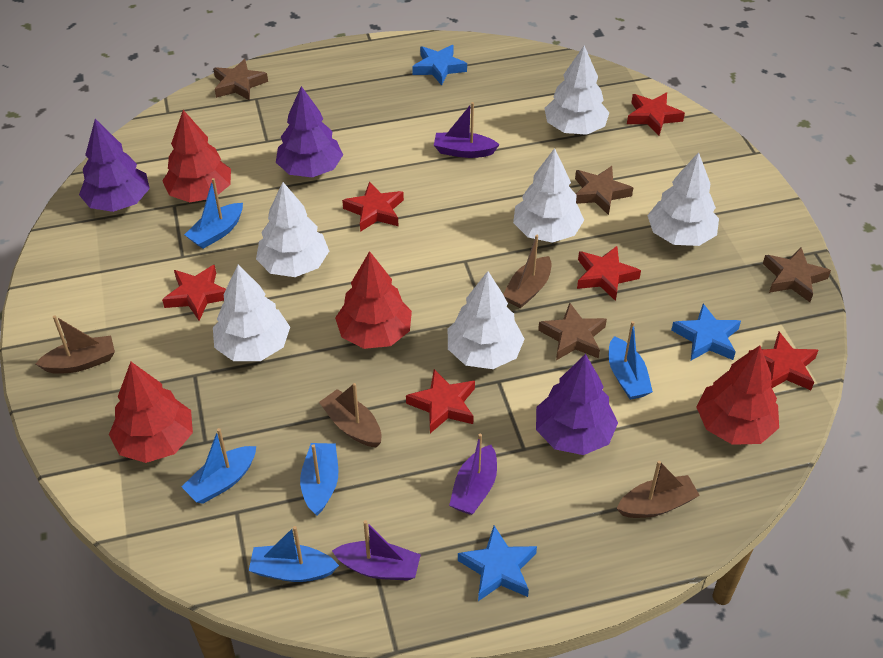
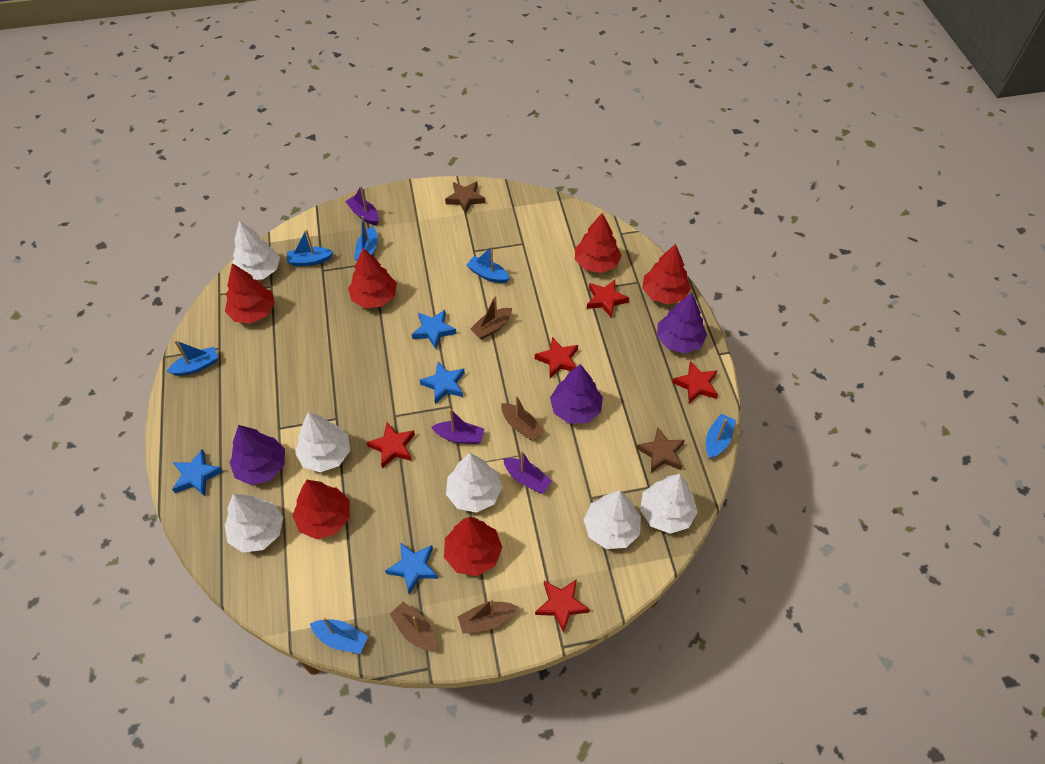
blue boat: 5 -> 6
blue star: 3 -> 4
brown star: 4 -> 2
red star: 6 -> 5
red tree: 4 -> 6

